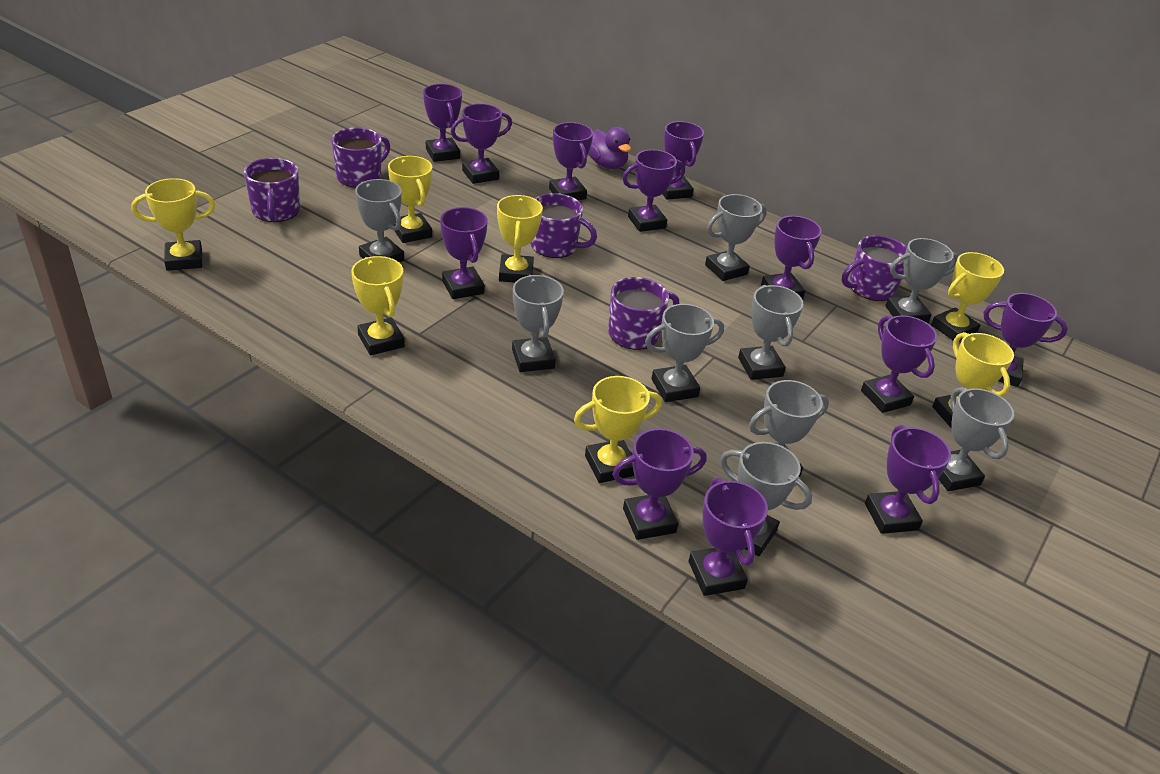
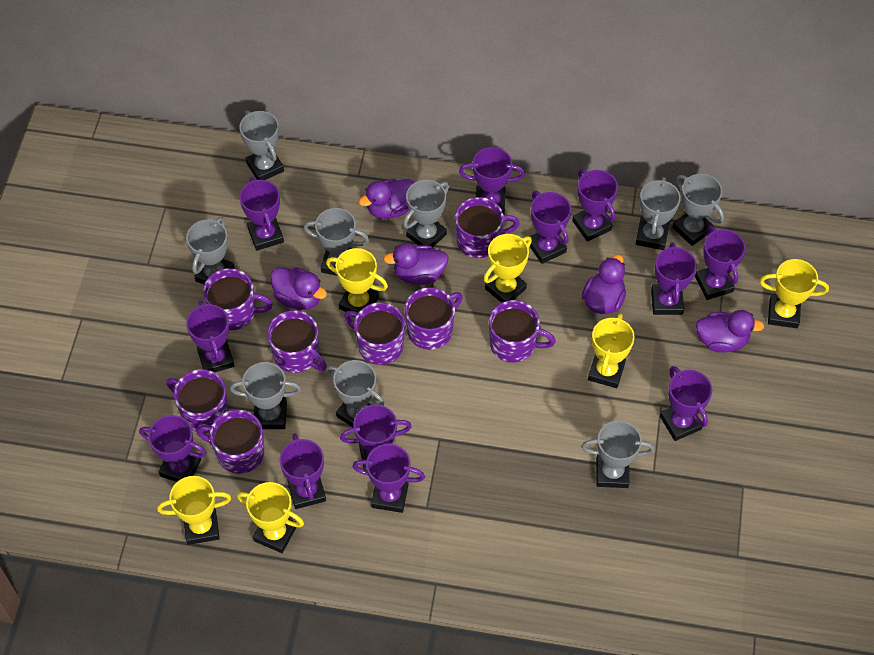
purple duck: 1 -> 5
purple mug: 5 -> 8
yellow trophy: 7 -> 6

